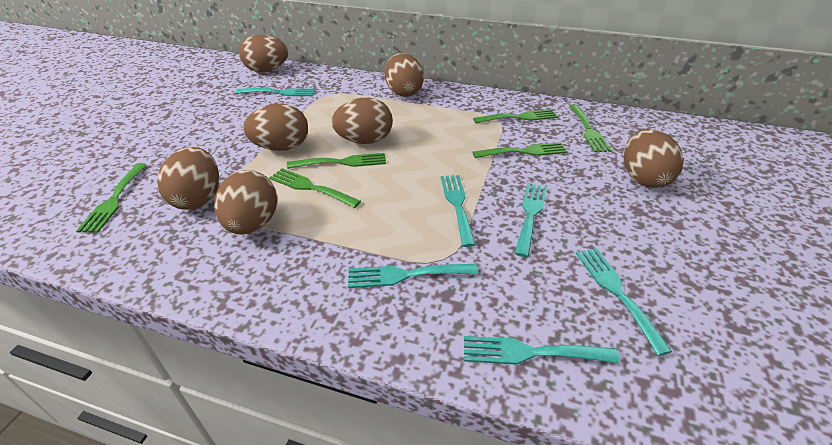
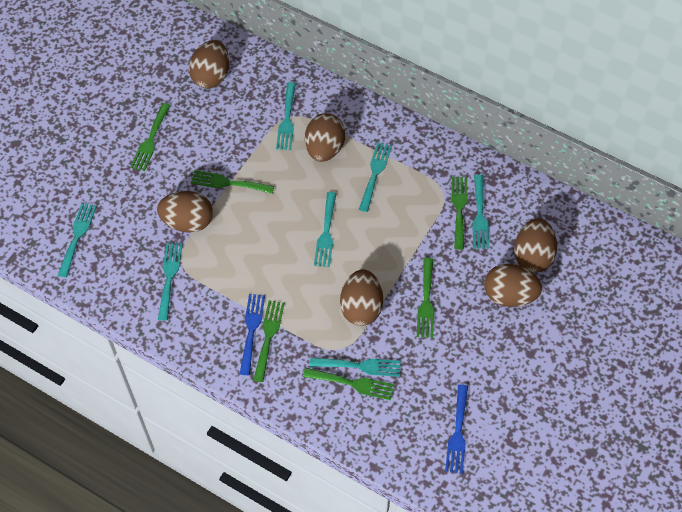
blue fork: 0 -> 2
brown egg: 7 -> 6
turquoise fork: 6 -> 7

